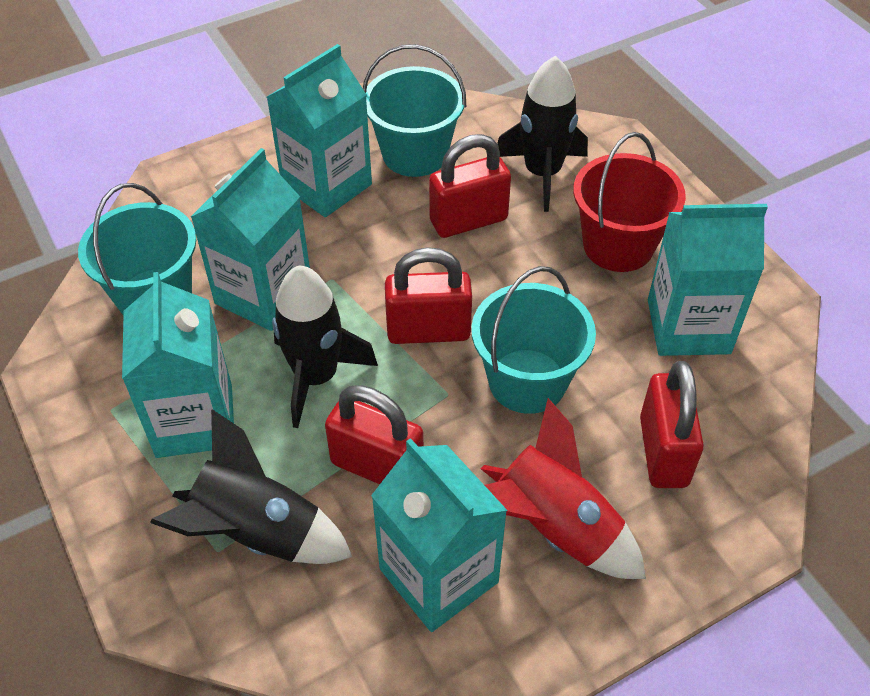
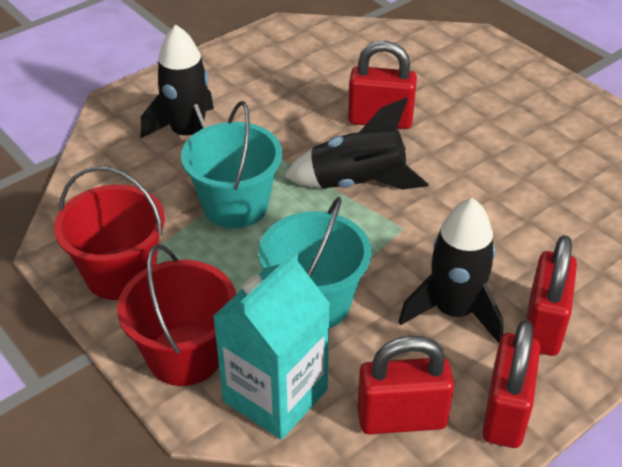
red bucket: 1 -> 2
red rocket: 1 -> 0
turquoise bucket: 3 -> 2
turquoise carton: 5 -> 1

